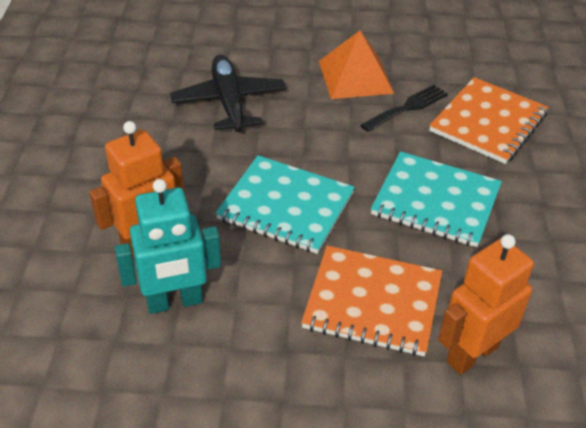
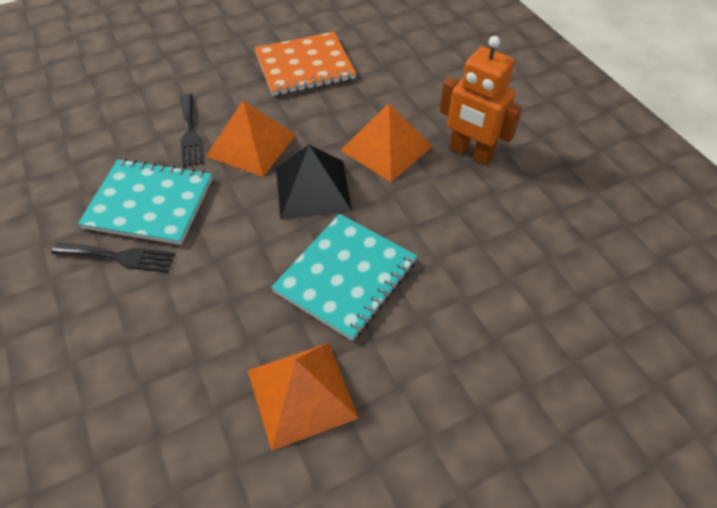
black fork: 1 -> 2
black plane: 1 -> 0
black pyramid: 0 -> 1
orange notebook: 2 -> 1
orange pyramid: 1 -> 3
orange robot: 2 -> 1
turquoise robot: 1 -> 0

